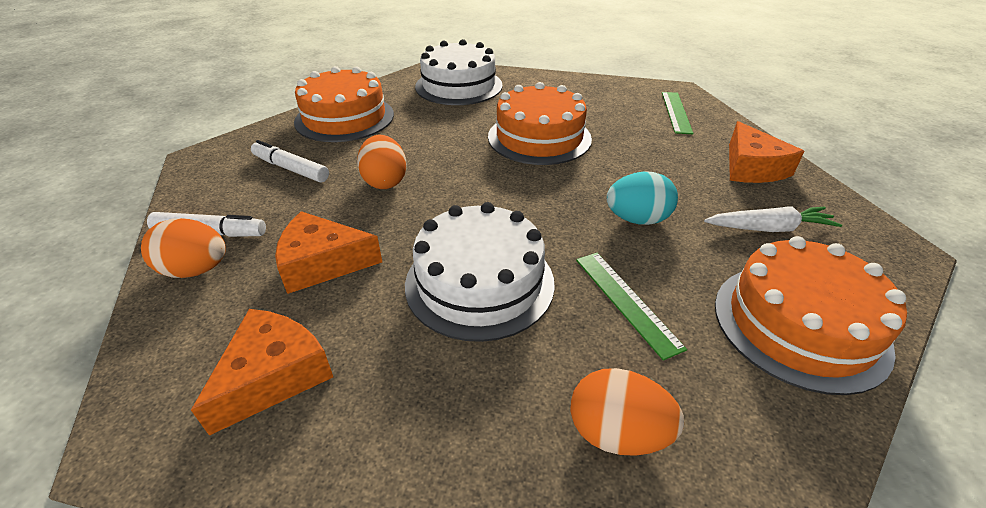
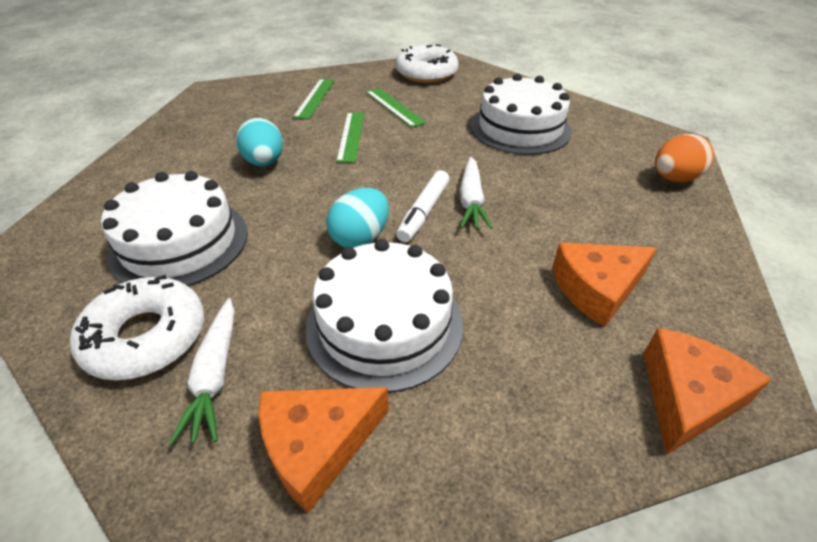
green ruler: 2 -> 3
orange cake: 3 -> 0
orange egg: 3 -> 1
turquoise egg: 1 -> 2
white cake: 2 -> 3
white carrot: 1 -> 2
white donut: 0 -> 2
white marker: 2 -> 1

